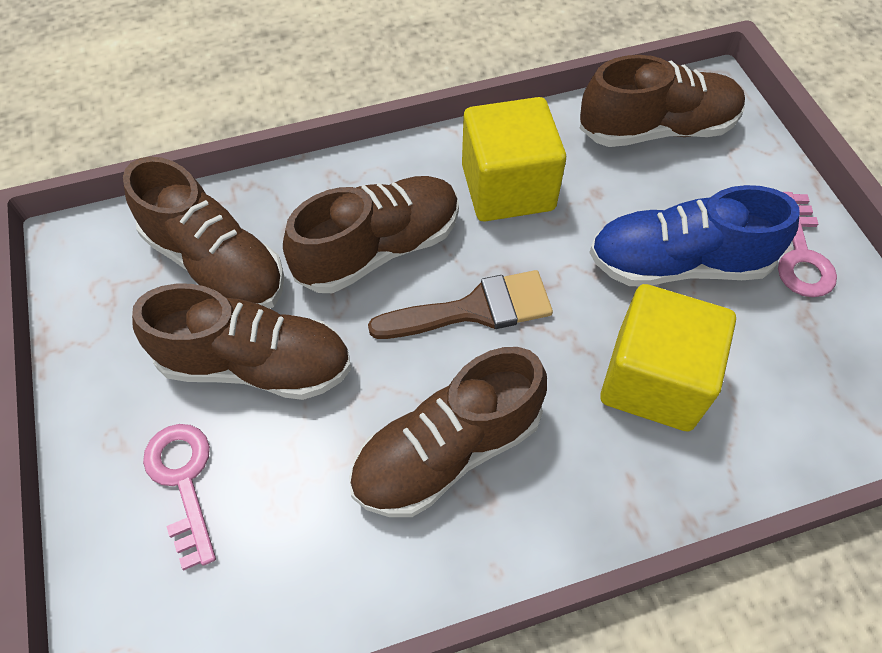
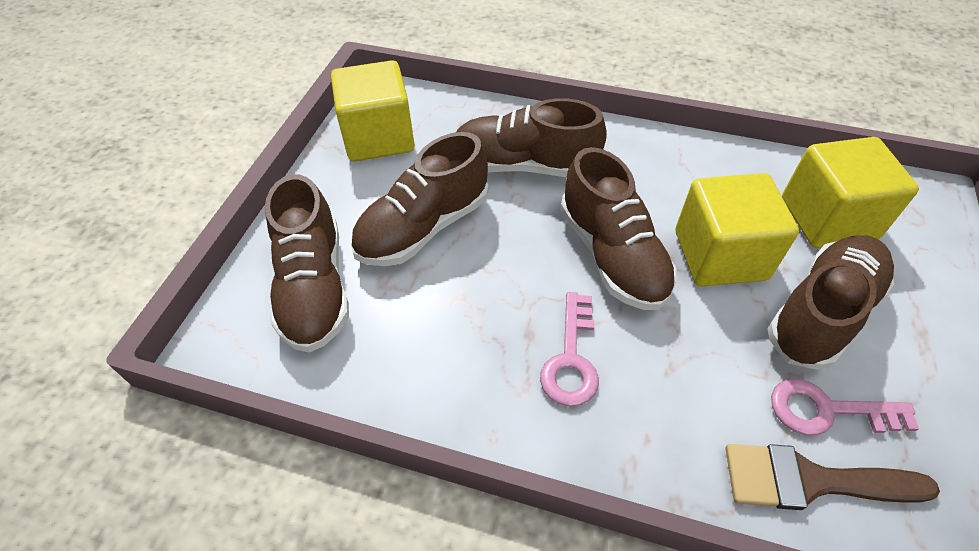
blue shoe: 1 -> 0
yellow cube: 2 -> 3

